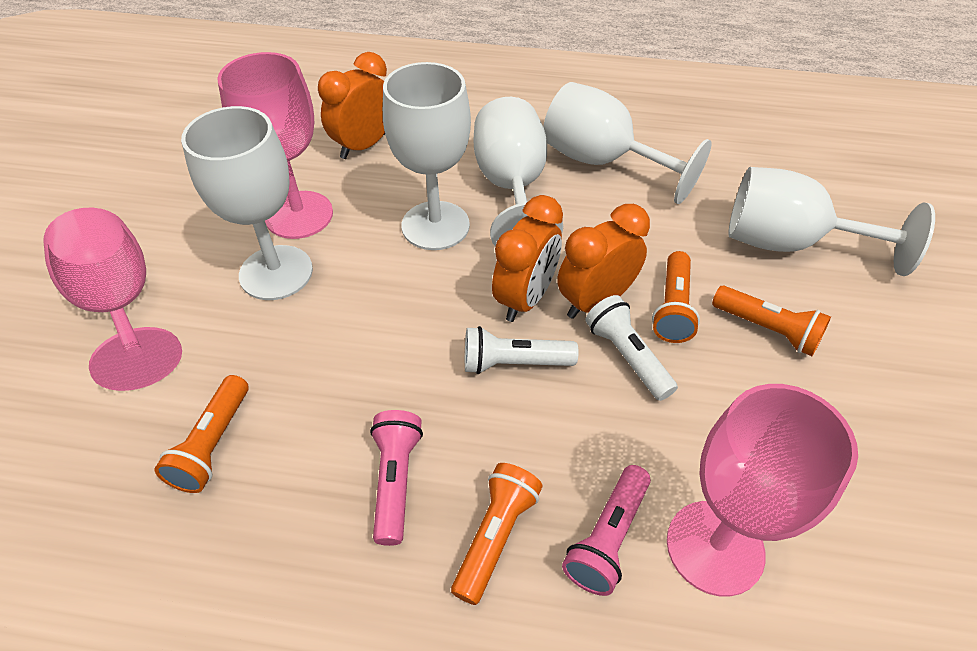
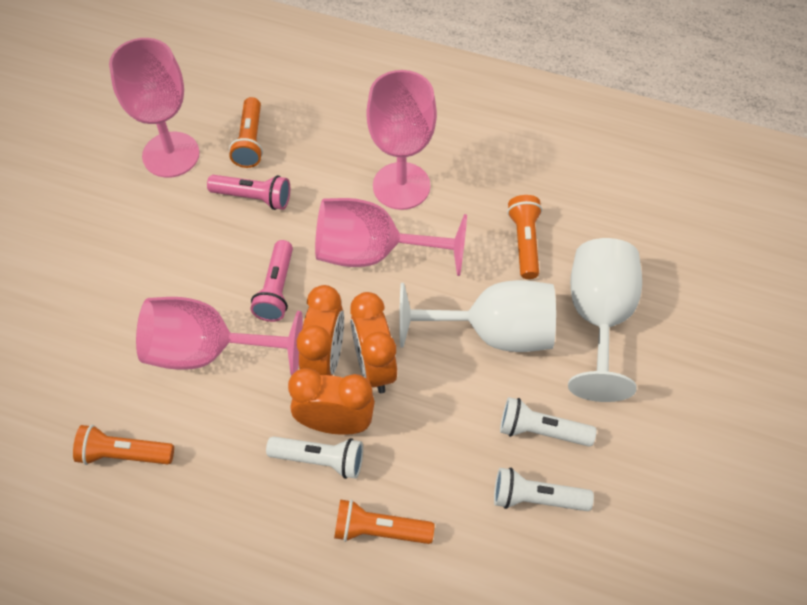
pink goblet: 3 -> 4
white flashlight: 2 -> 3
white goblet: 5 -> 2

